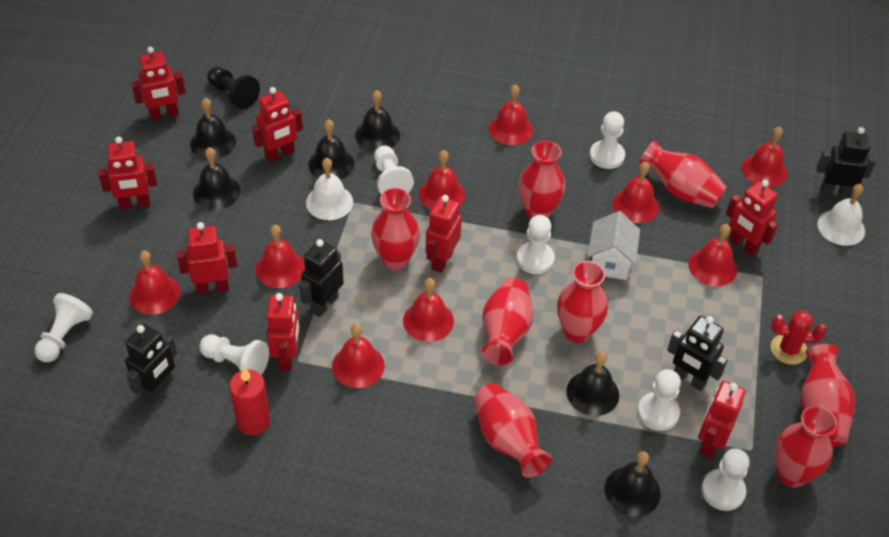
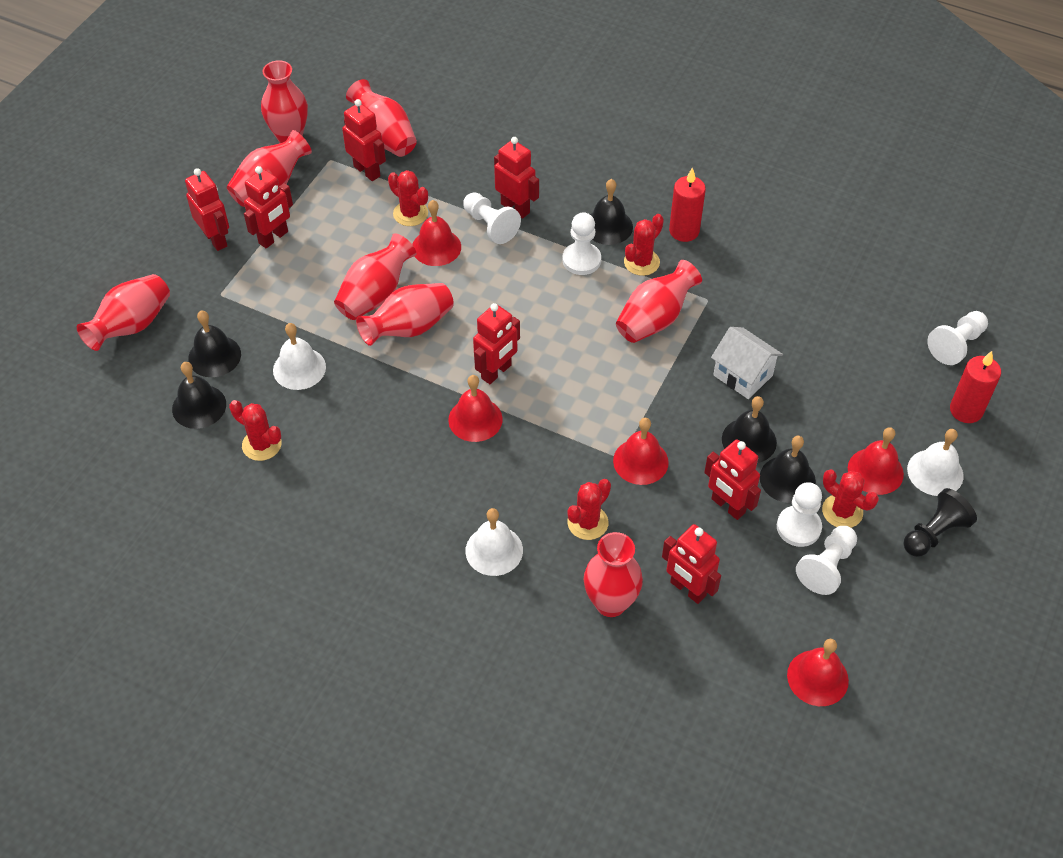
black bell: 6 -> 5
black robot: 4 -> 0
red bell: 9 -> 5
red cactus: 1 -> 5
red candle: 1 -> 2
red robot: 8 -> 7
white bell: 2 -> 3
white pawn: 7 -> 5

